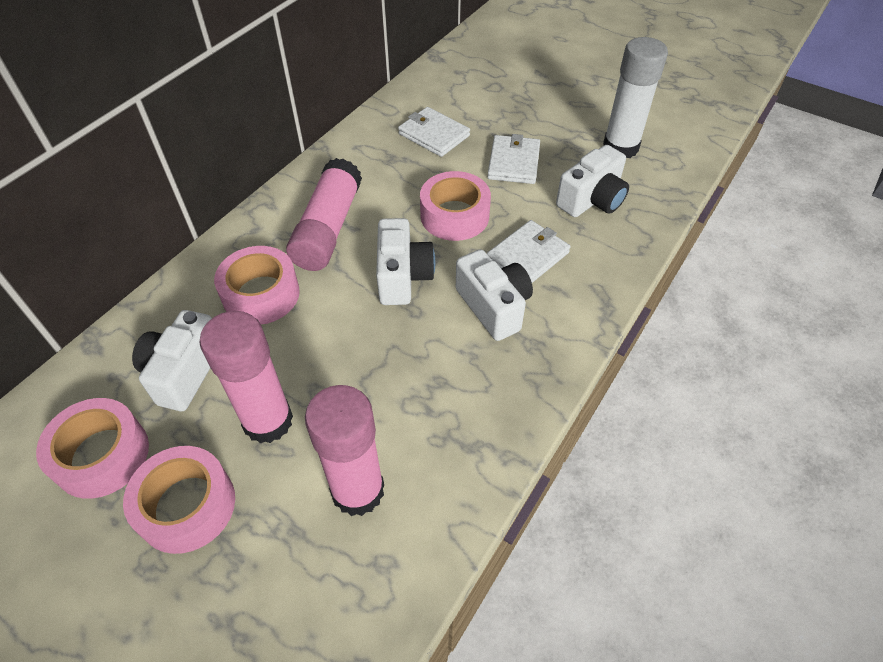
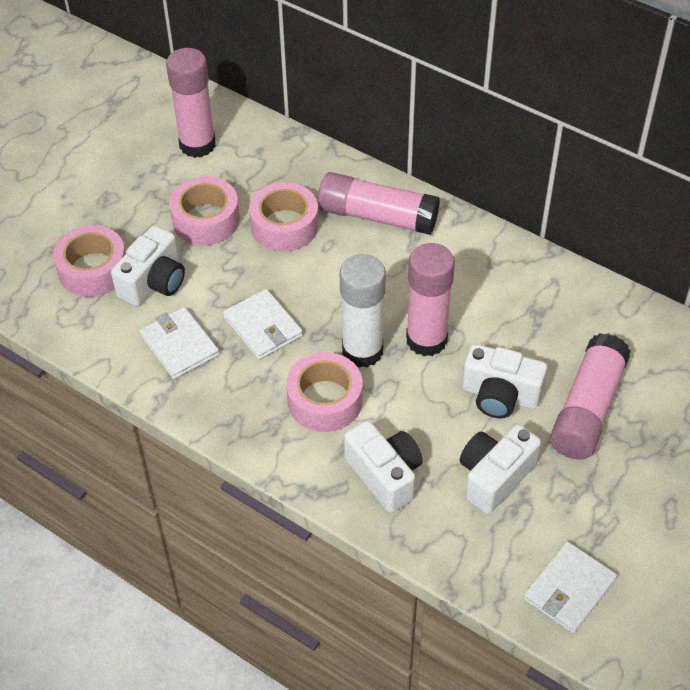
pink glue stick: 3 -> 4

